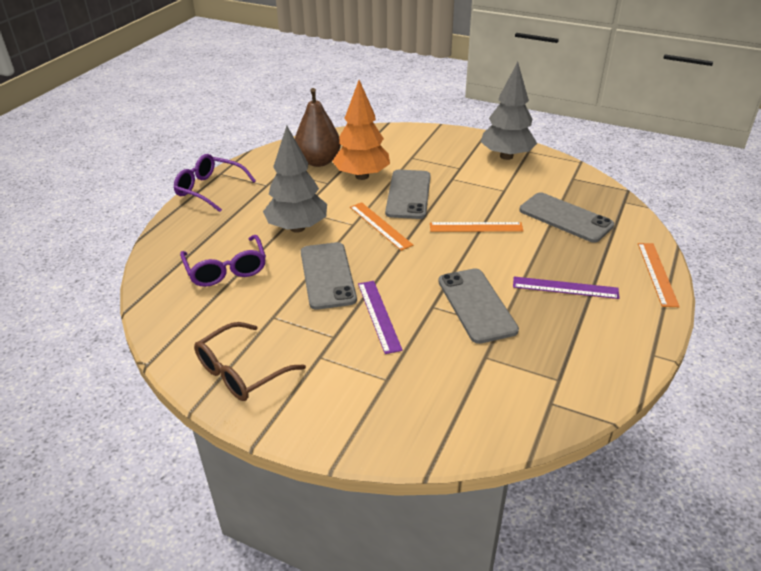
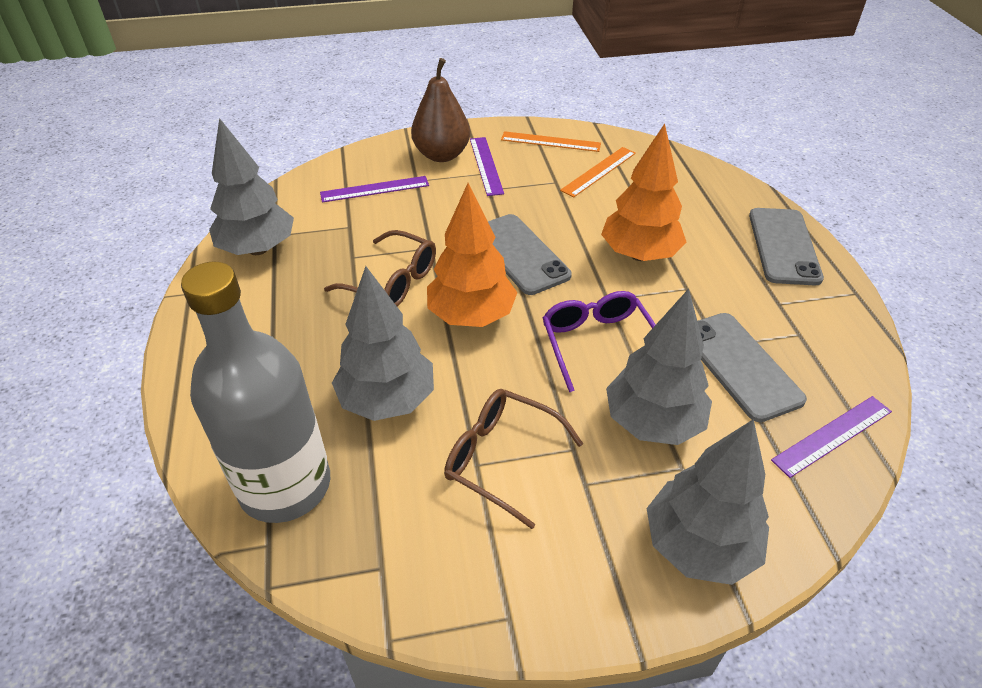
brown glasses: 1 -> 2
grey bottle: 0 -> 1
grey phone: 4 -> 3
grey tree: 2 -> 4
orange ruler: 3 -> 2
orange tree: 1 -> 2
purple glasses: 2 -> 1
purple ruler: 2 -> 3

